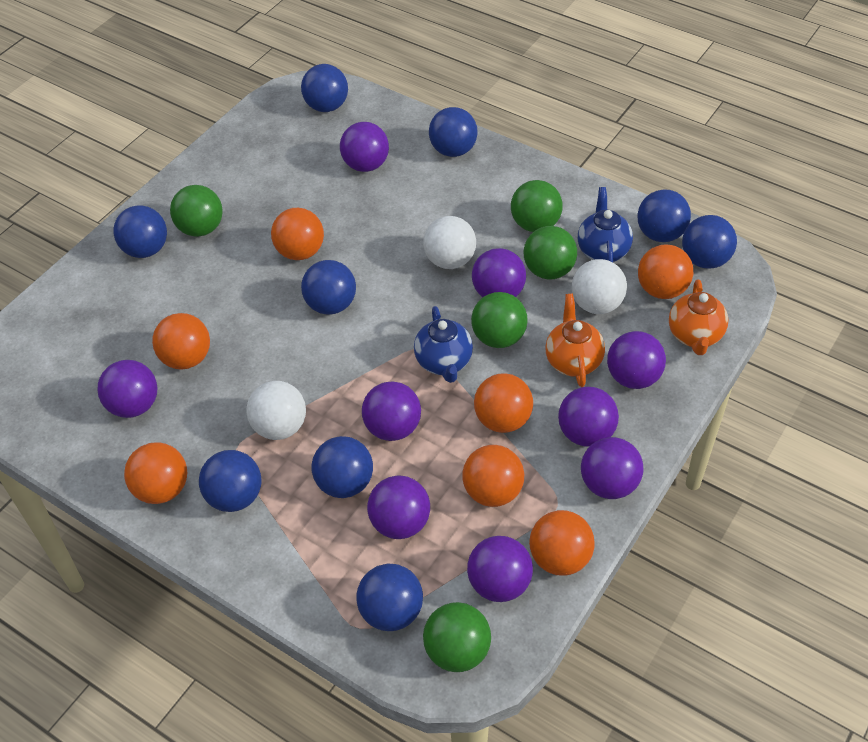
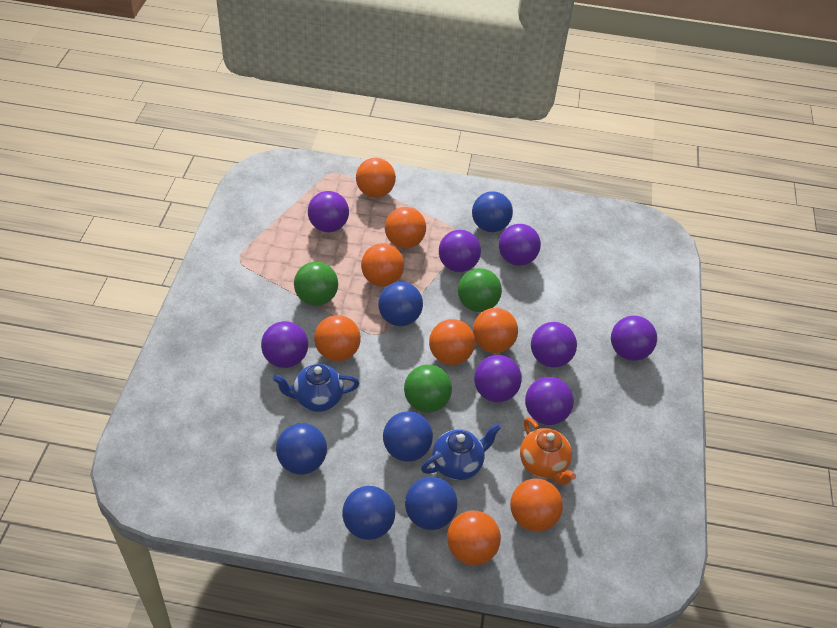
blue ball: 9 -> 6
green ball: 5 -> 3
orange ball: 7 -> 8
orange teapot: 2 -> 1
purple ball: 9 -> 8
white ball: 3 -> 0

